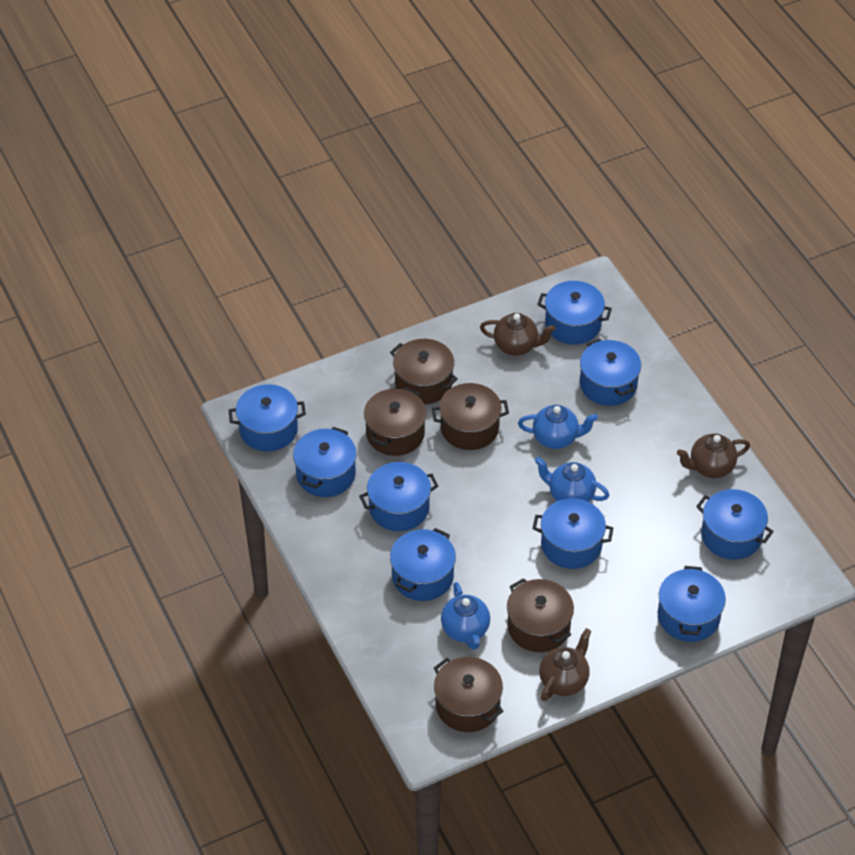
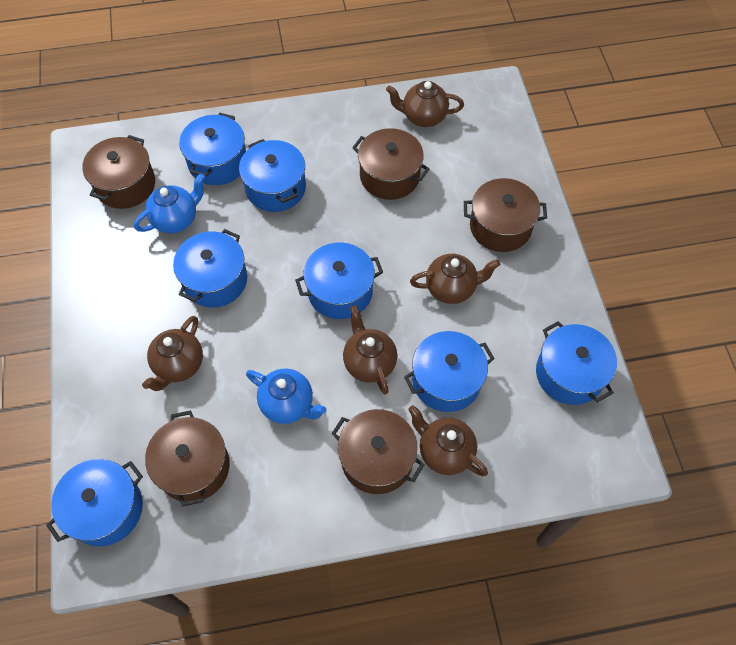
blue pot: 9 -> 7
blue teapot: 3 -> 2
brown teapot: 3 -> 5

